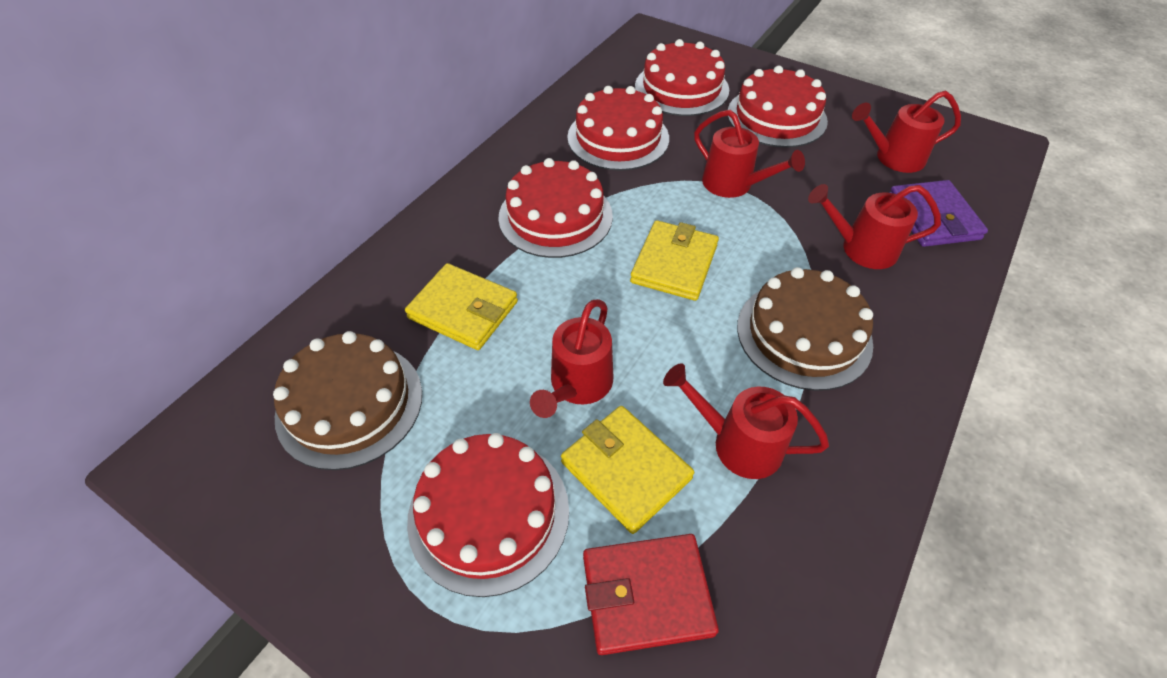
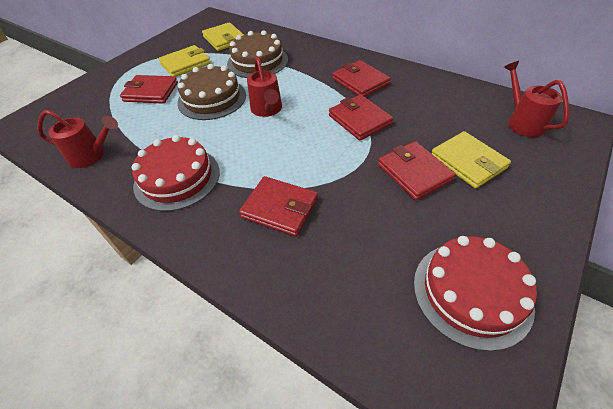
purple wallet: 1 -> 0
red cake: 5 -> 2
red wallet: 1 -> 5
red watering can: 5 -> 3

